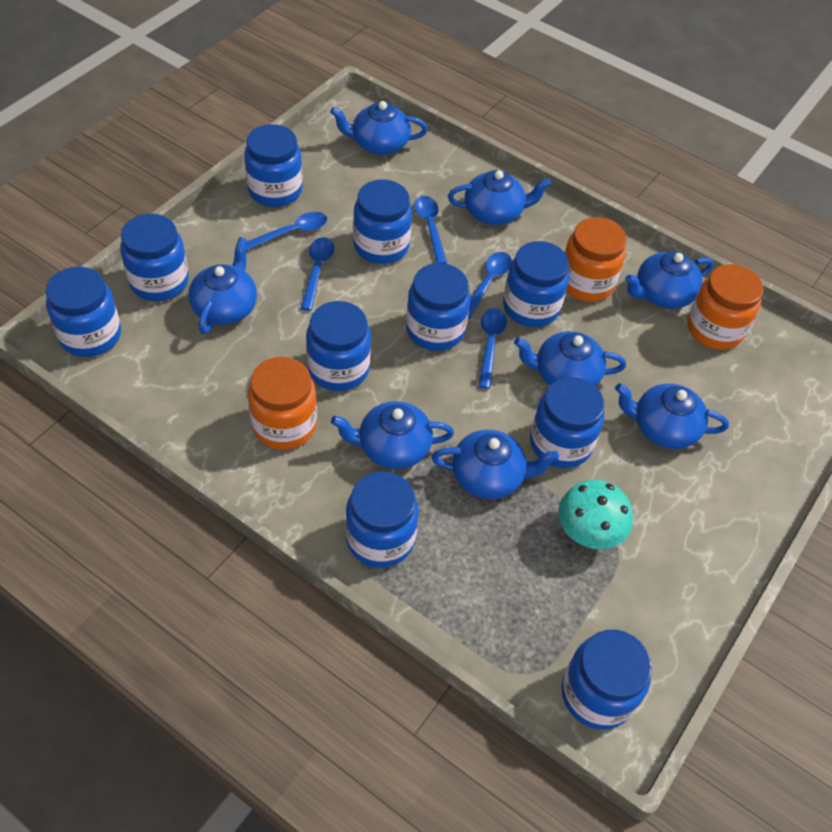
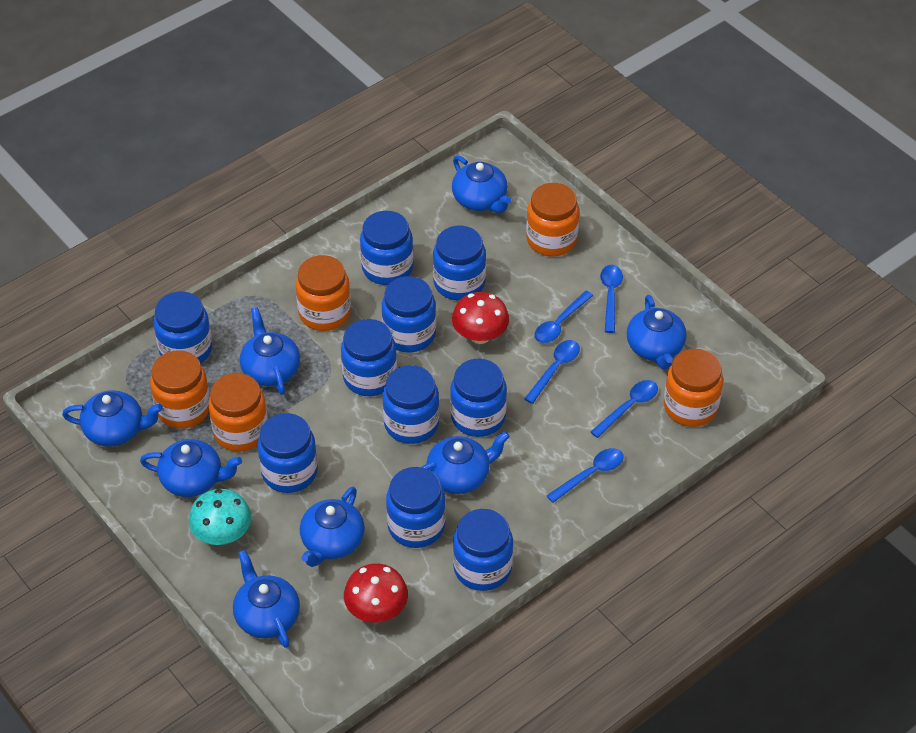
orange jar: 3 -> 5
red mushroom: 0 -> 2

